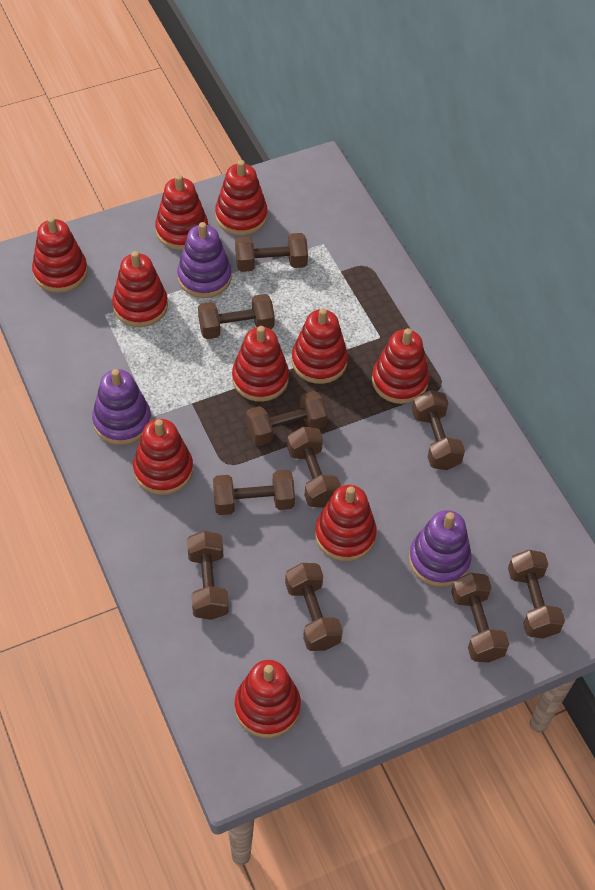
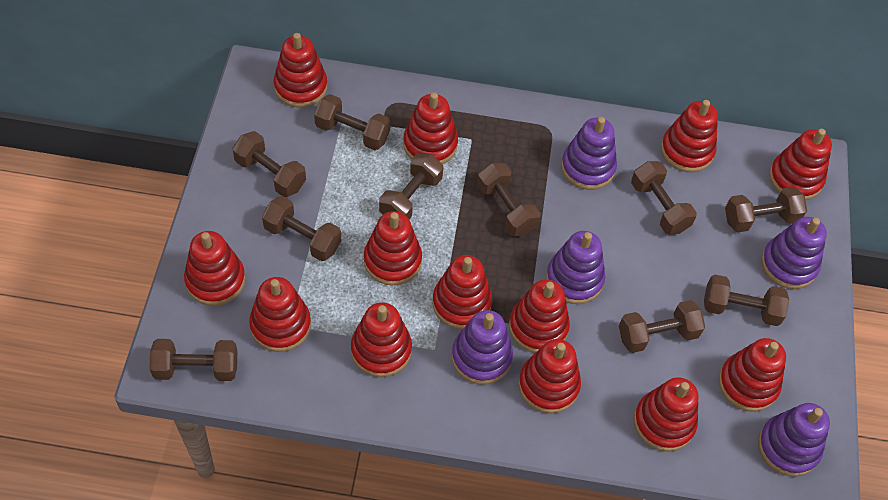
purple stacking toy: 3 -> 5
red stacking toy: 10 -> 13

